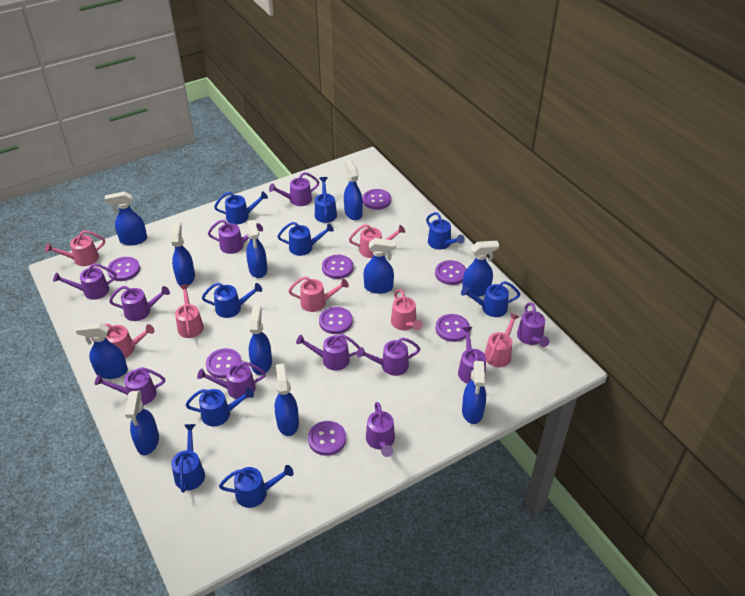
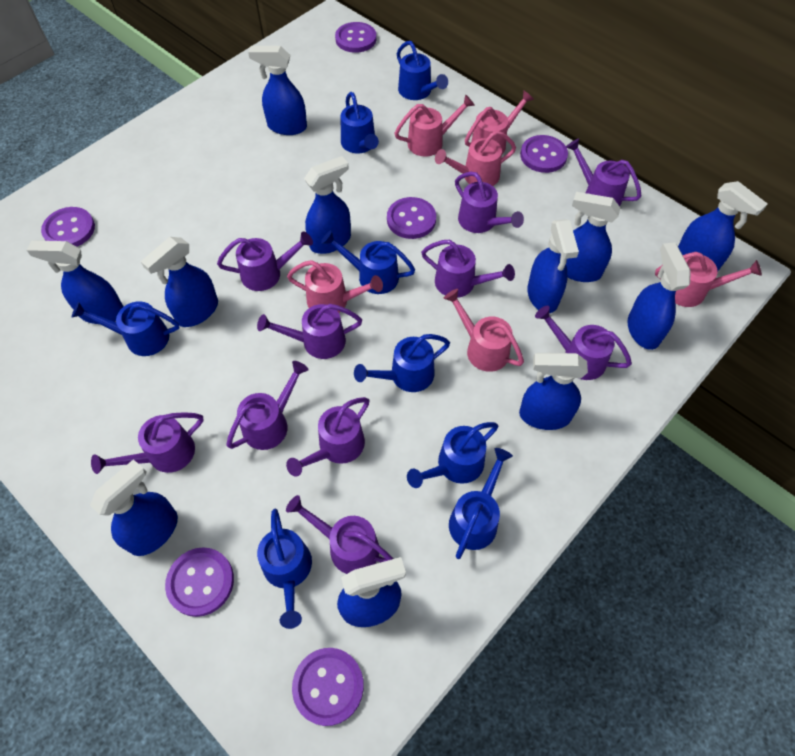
blue watering can: 9 -> 8
pink watering can: 7 -> 6
purple button: 8 -> 6
purple watering can: 11 -> 10

